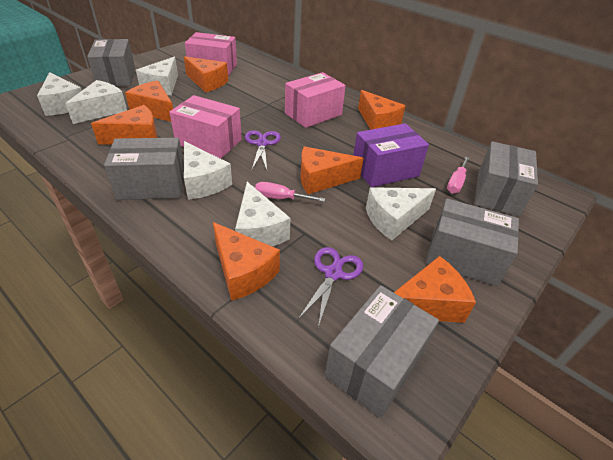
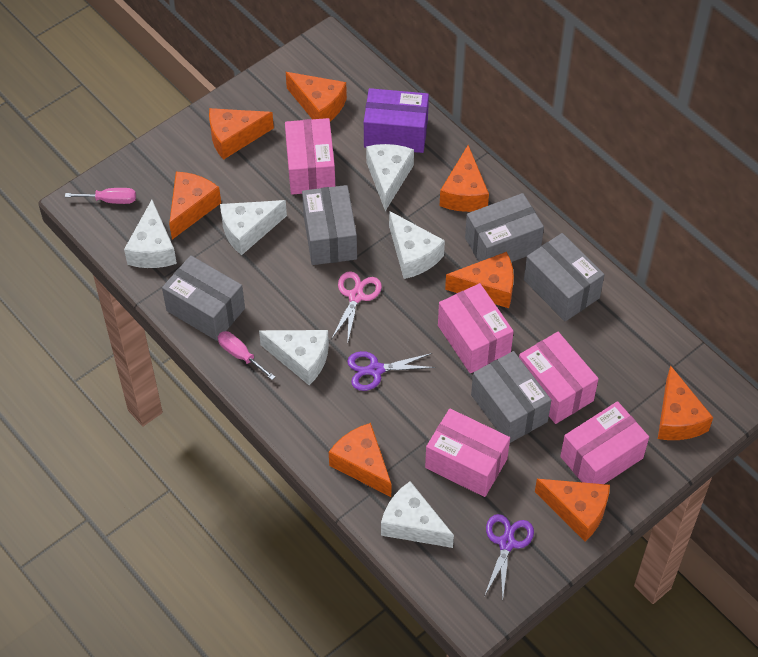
orange cheese: 7 -> 8
pink box: 3 -> 5
pink scissors: 0 -> 1

